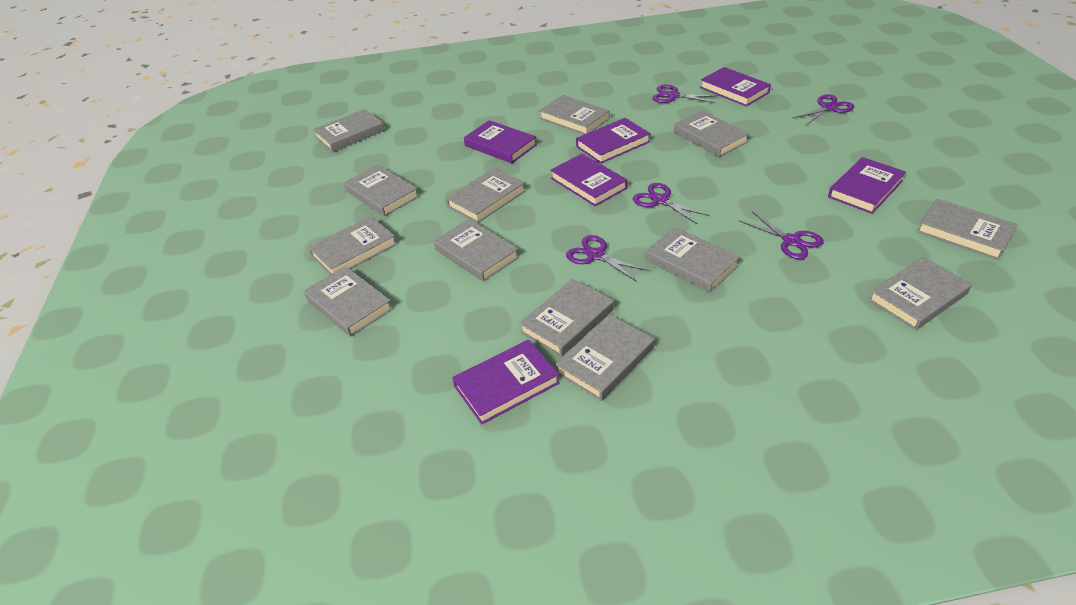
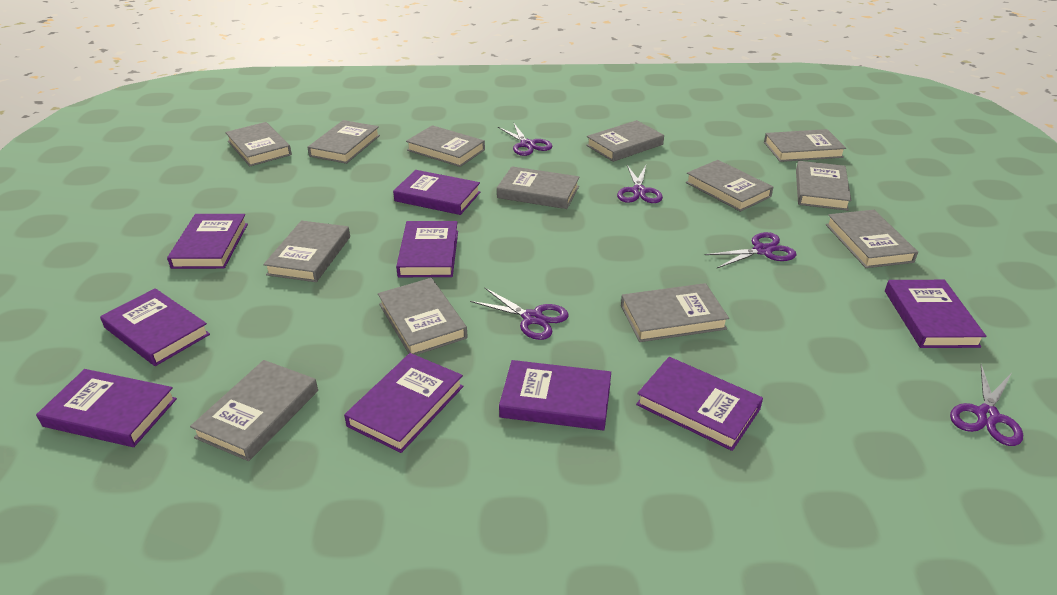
purple book: 6 -> 9

